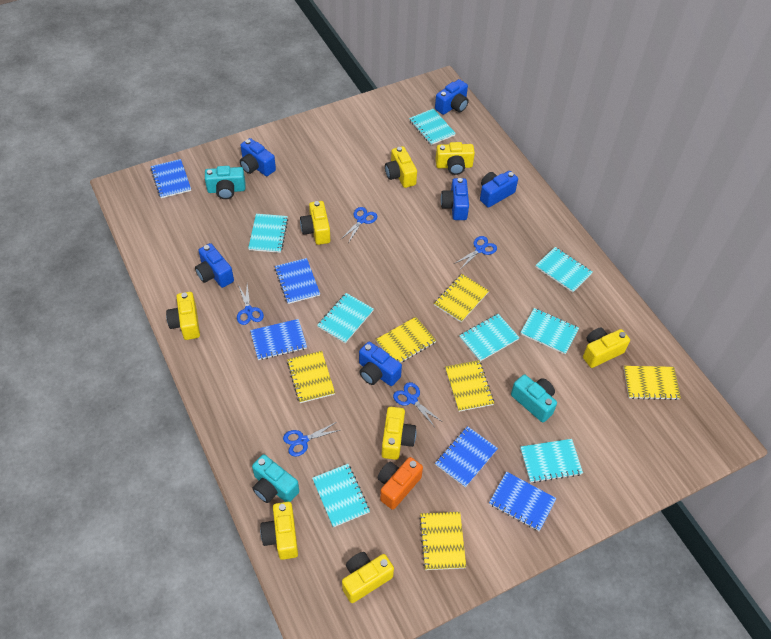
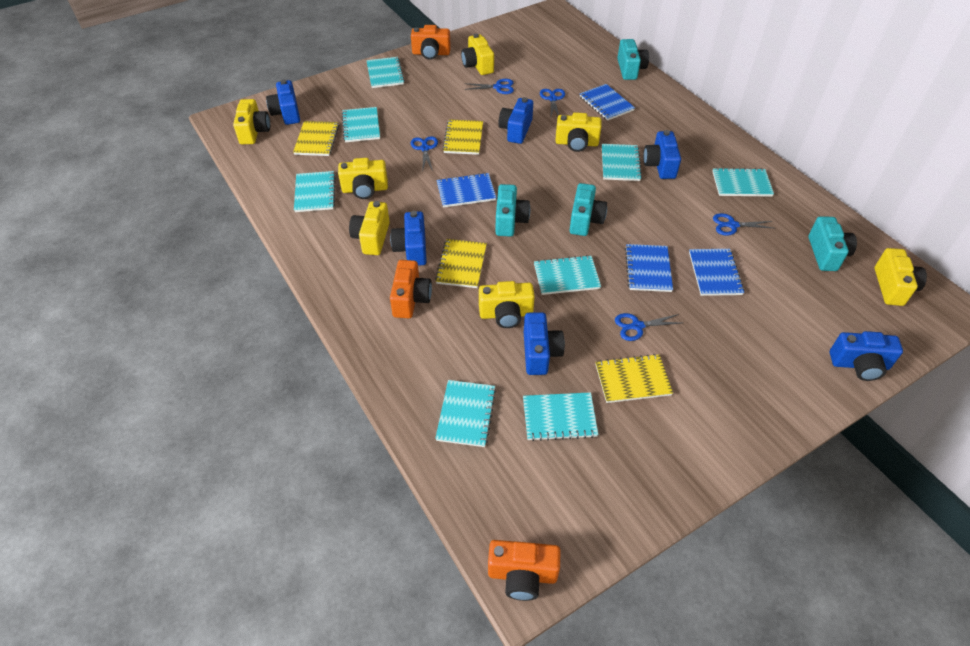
blue notebook: 5 -> 4
orange camera: 1 -> 3
turquoise camera: 3 -> 4
yellow camera: 8 -> 7
yellow notebook: 6 -> 4

